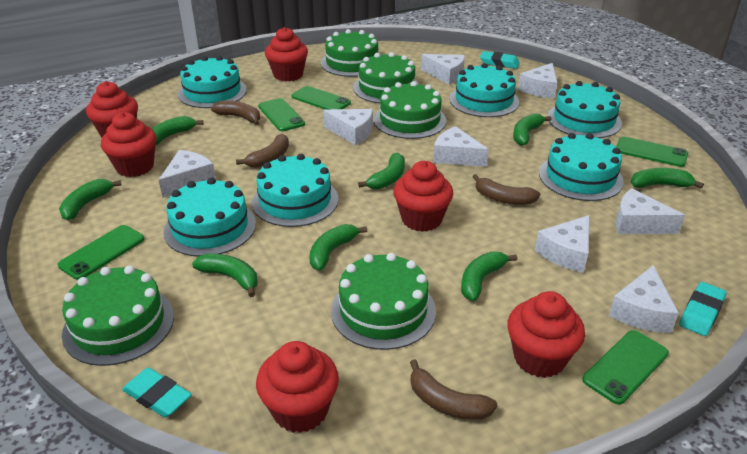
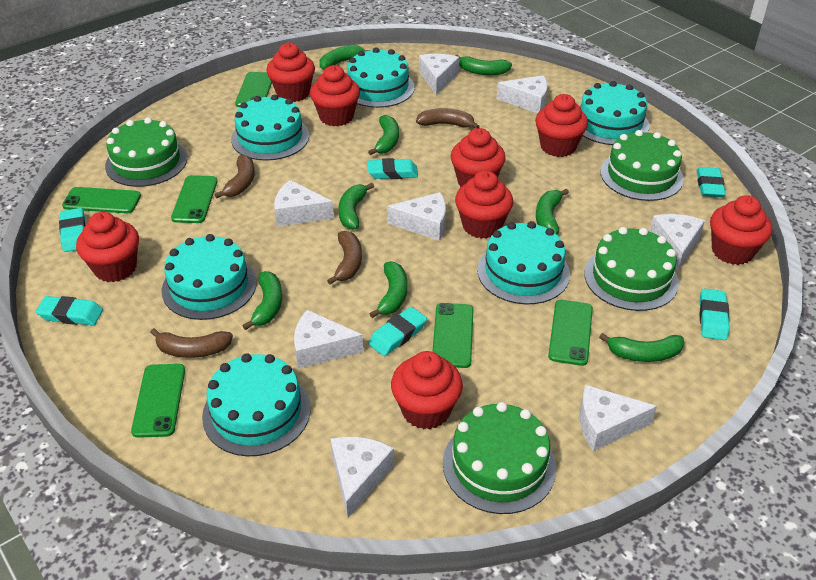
green cake: 5 -> 4
green phone: 5 -> 6
red cupcake: 6 -> 8
turquoise eraser: 3 -> 6

